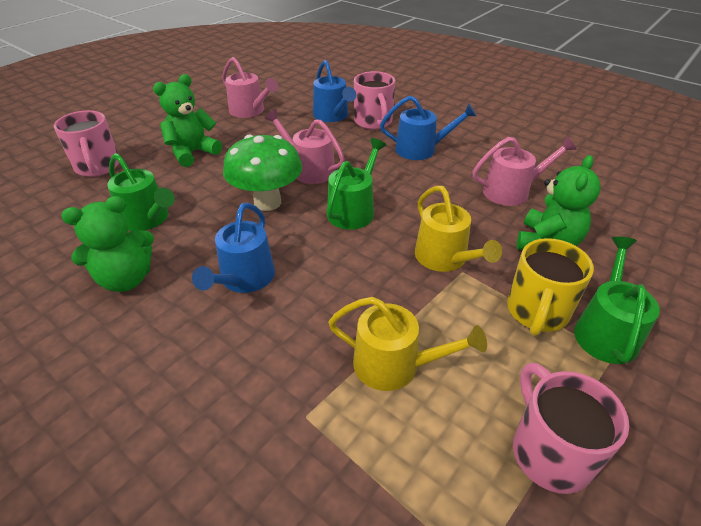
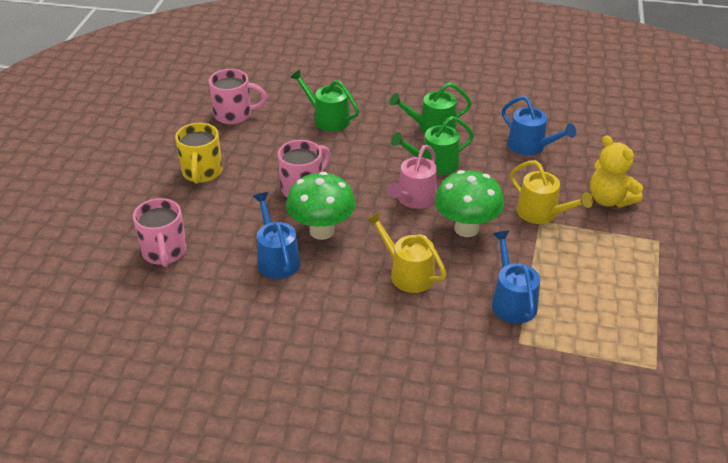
green mushroom: 1 -> 2
green teddy bear: 3 -> 0
pink watering can: 3 -> 1
yellow teddy bear: 0 -> 1

